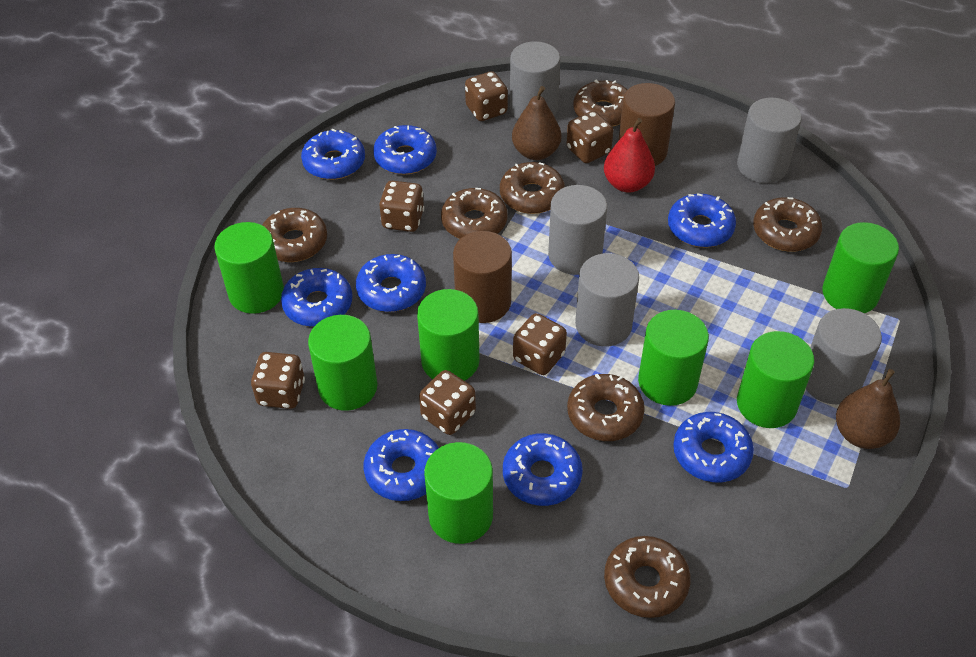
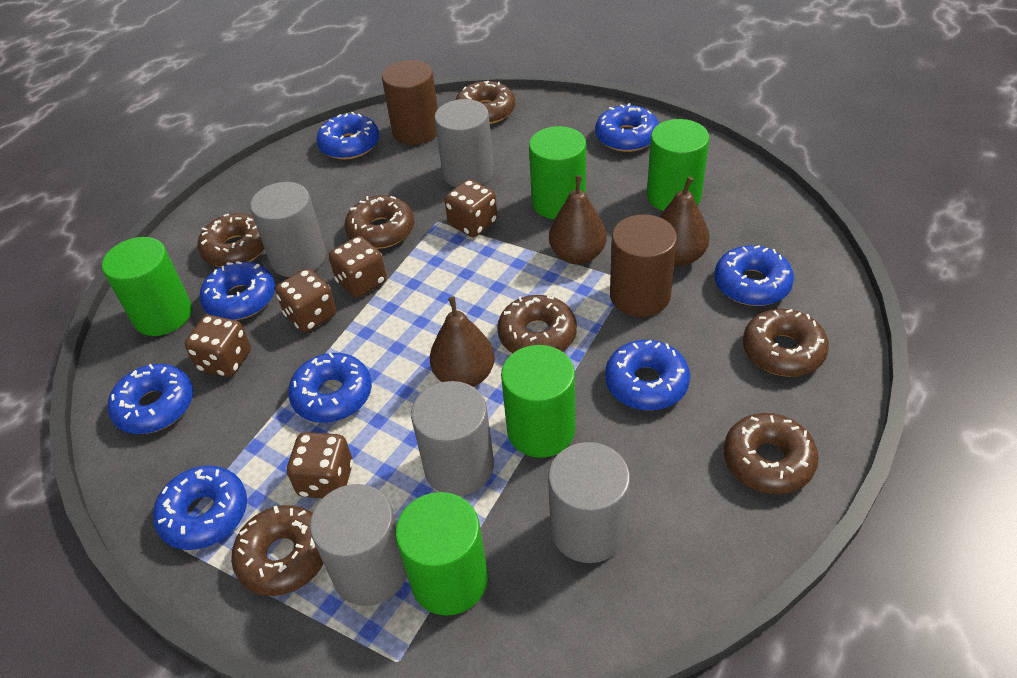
brown dice: 6 -> 5
brown pear: 2 -> 3
green cylinder: 7 -> 5
red pear: 1 -> 0

